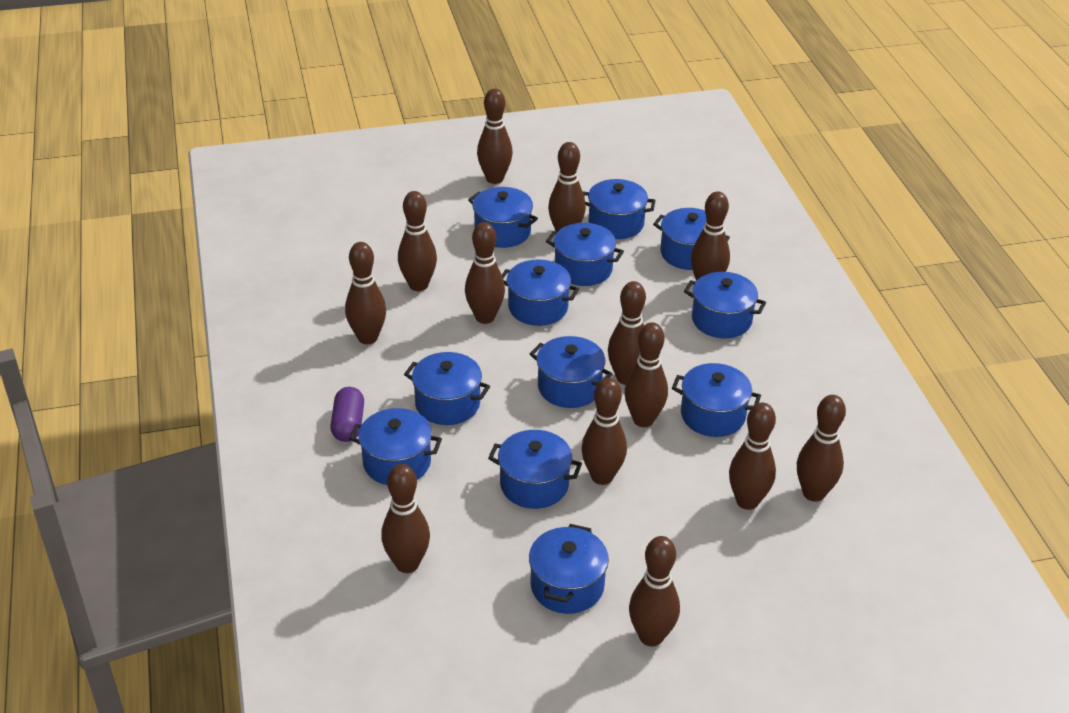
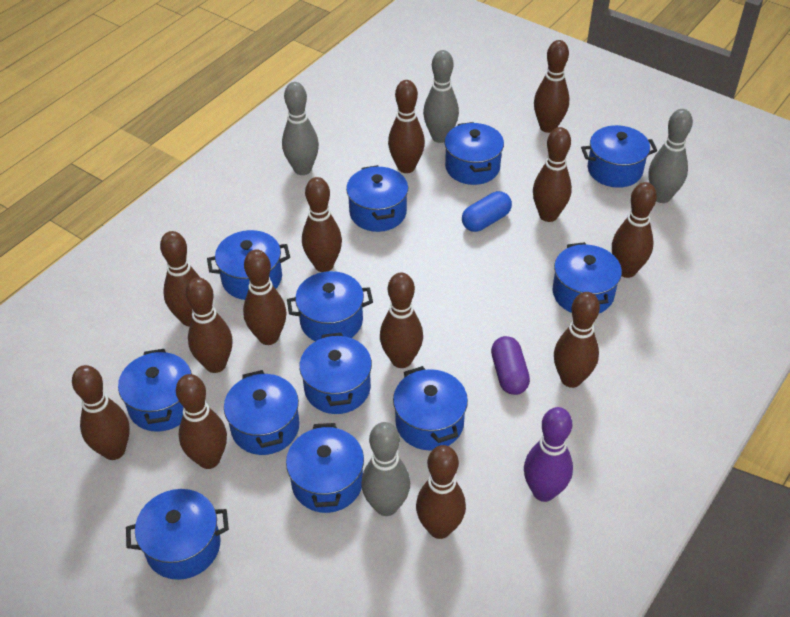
blue capsule: 0 -> 1
grey bowling pin: 0 -> 4
purple bowling pin: 0 -> 1

